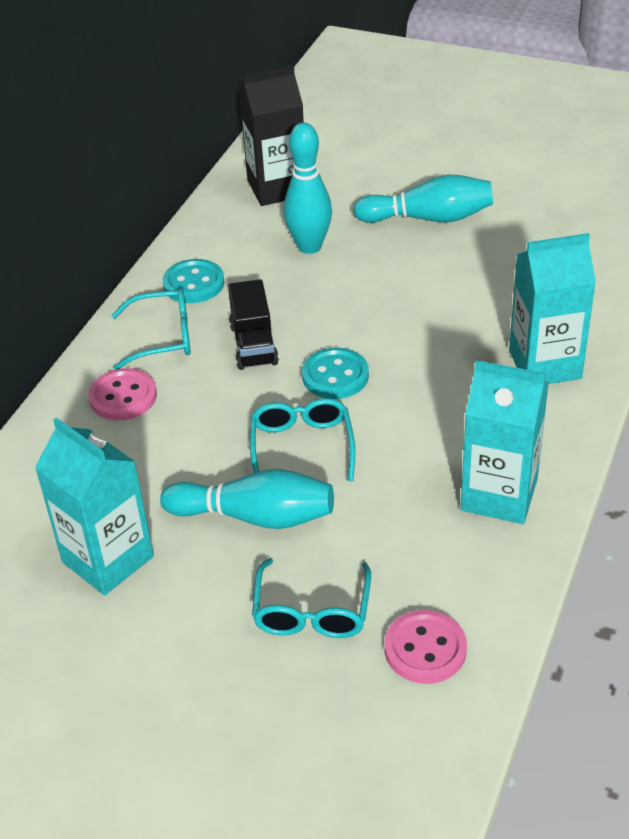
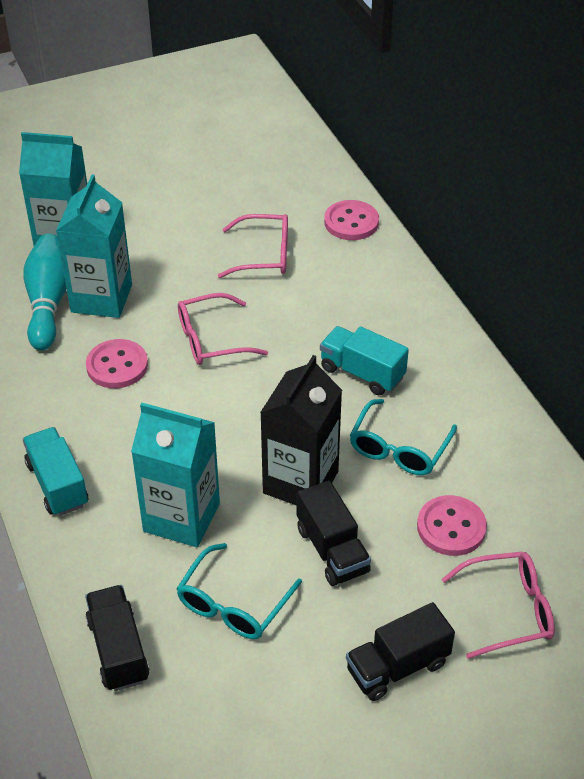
black truck: 1 -> 3
pink button: 2 -> 3
pink glasses: 0 -> 3
turquoise bowling pin: 3 -> 1
turquoise button: 2 -> 0
turquoise glasses: 3 -> 2
turquoise truck: 0 -> 2

